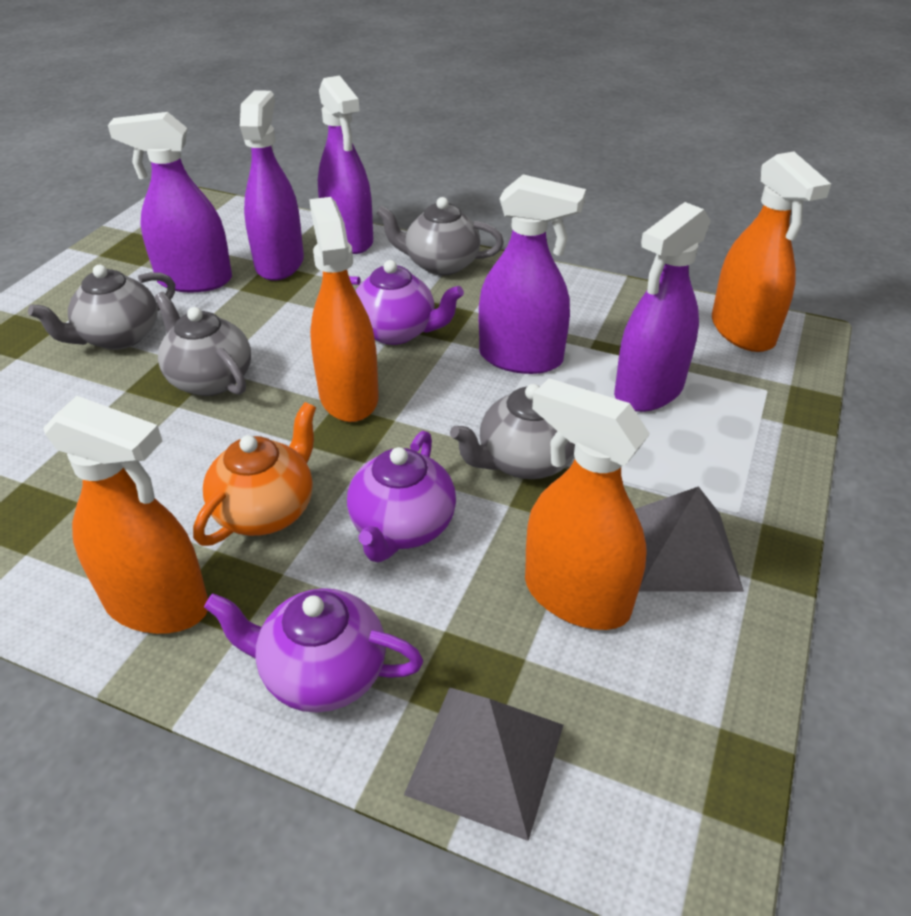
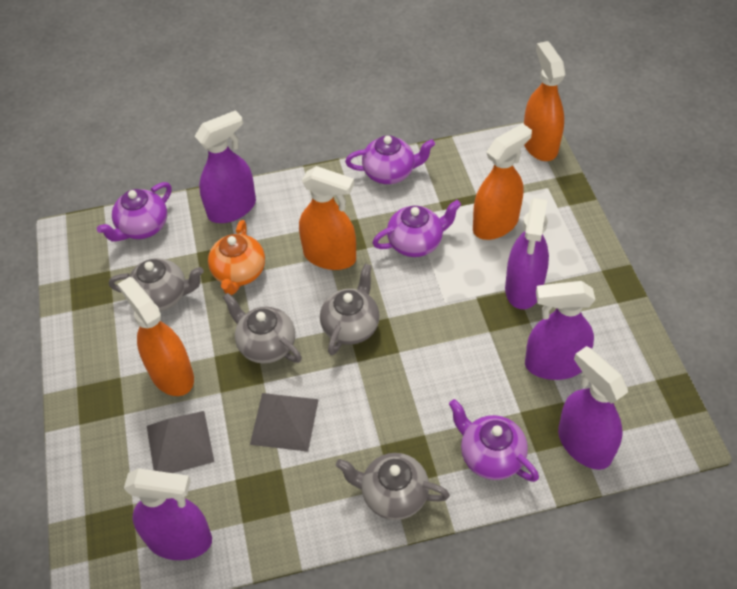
purple teapot: 3 -> 4

